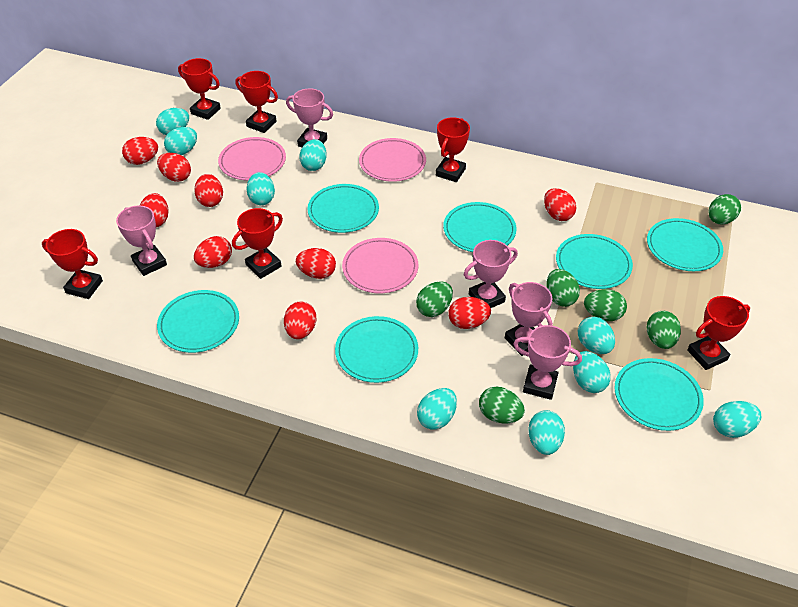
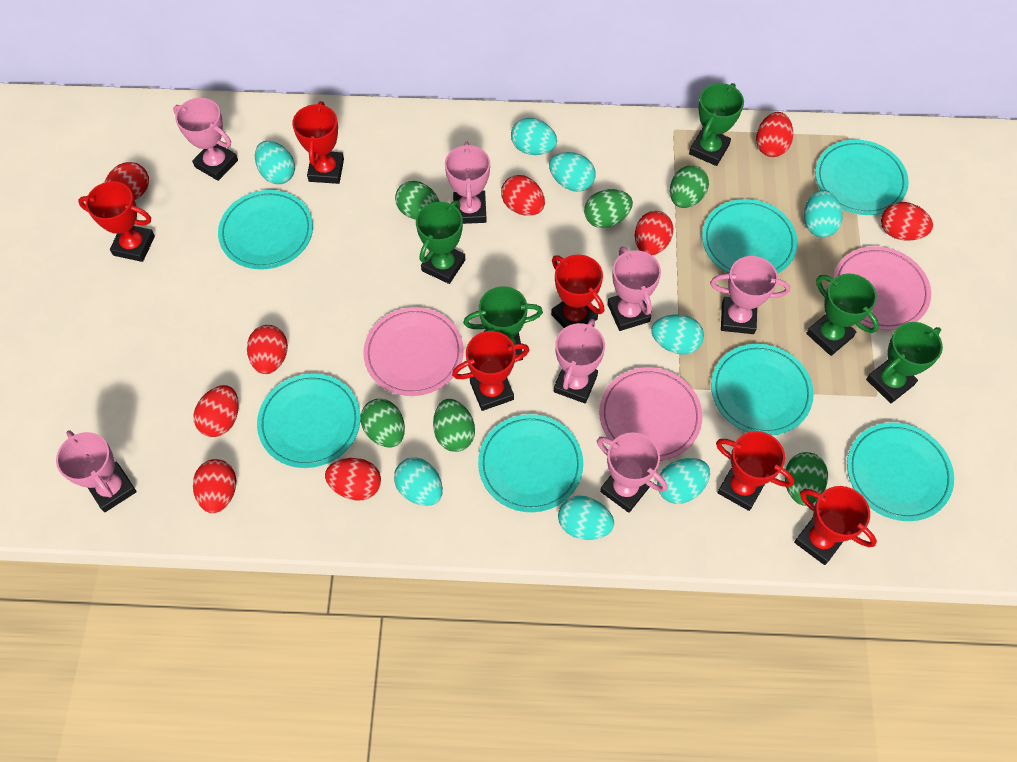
green trophy: 0 -> 5
pink trophy: 5 -> 7
turquoise egg: 9 -> 8

